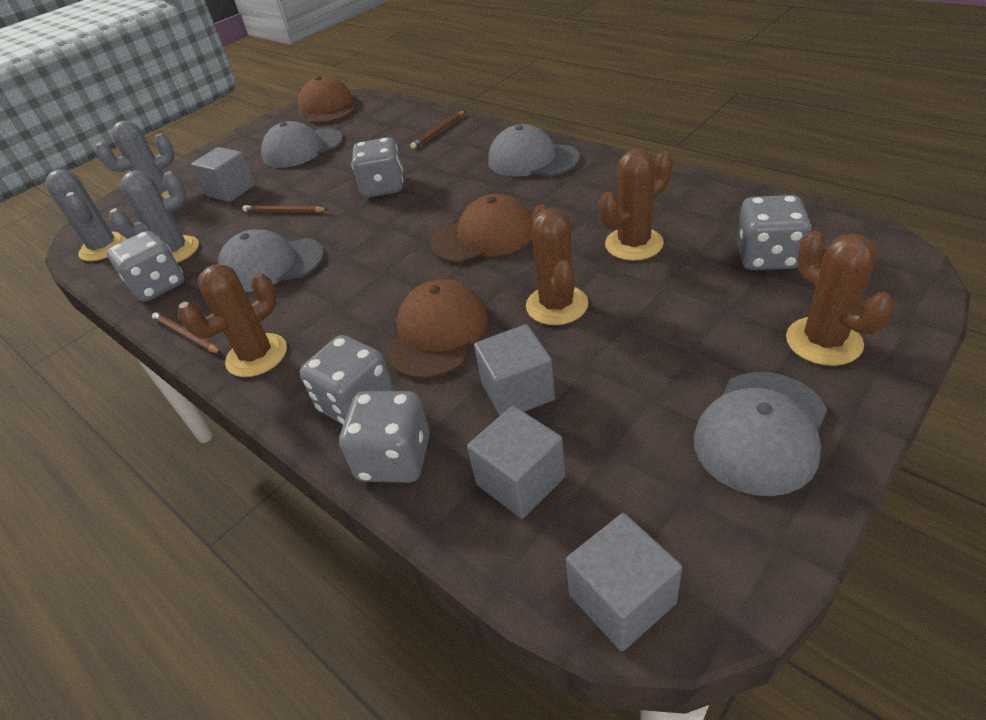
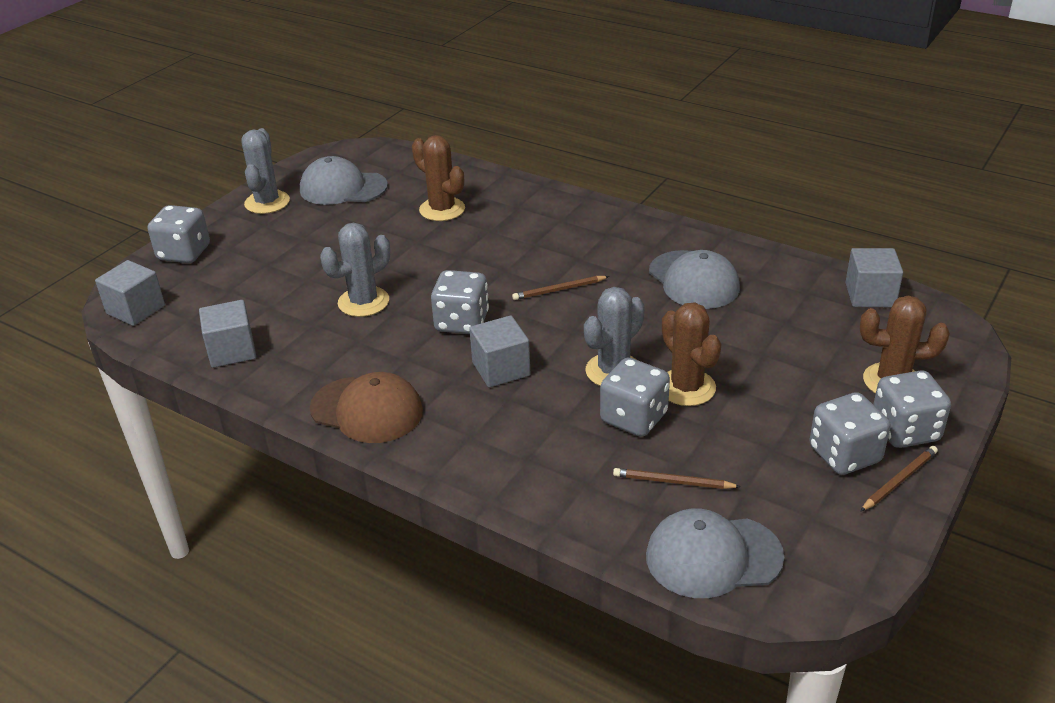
brown cactus: 4 -> 3
brown cap: 3 -> 1
grey cap: 4 -> 3

